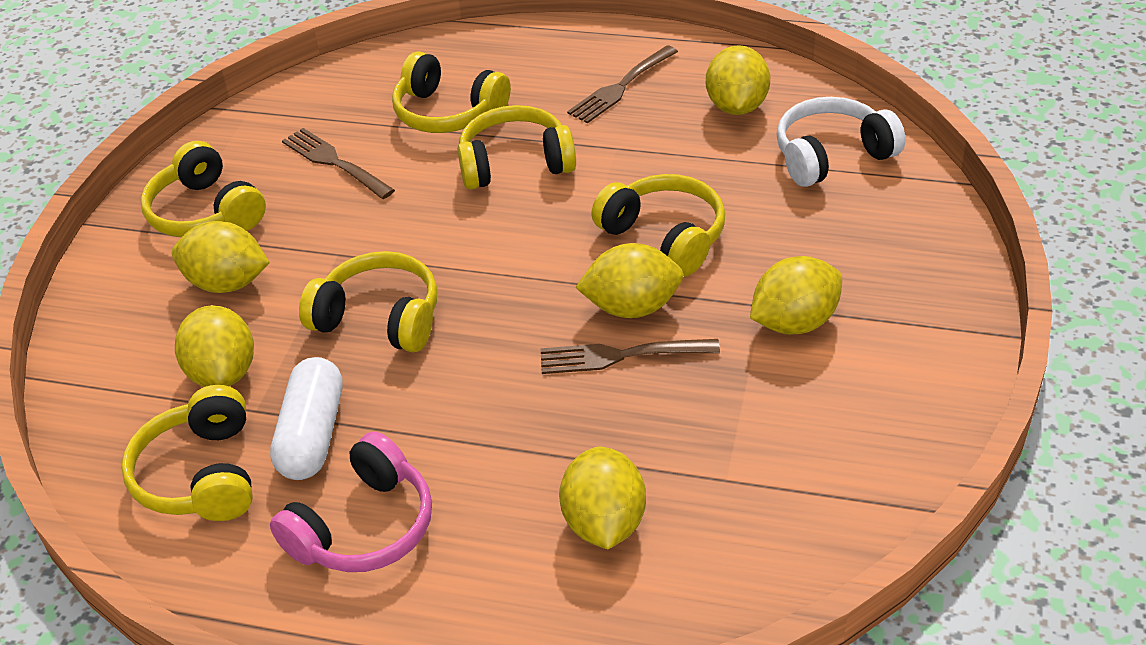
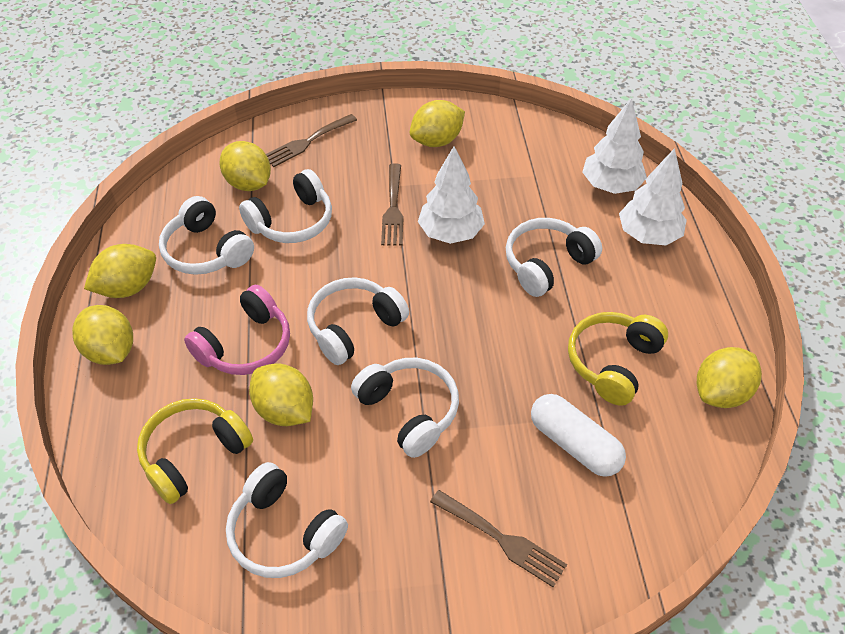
white headphones: 1 -> 6
white tree: 0 -> 3
yellow headphones: 6 -> 2

